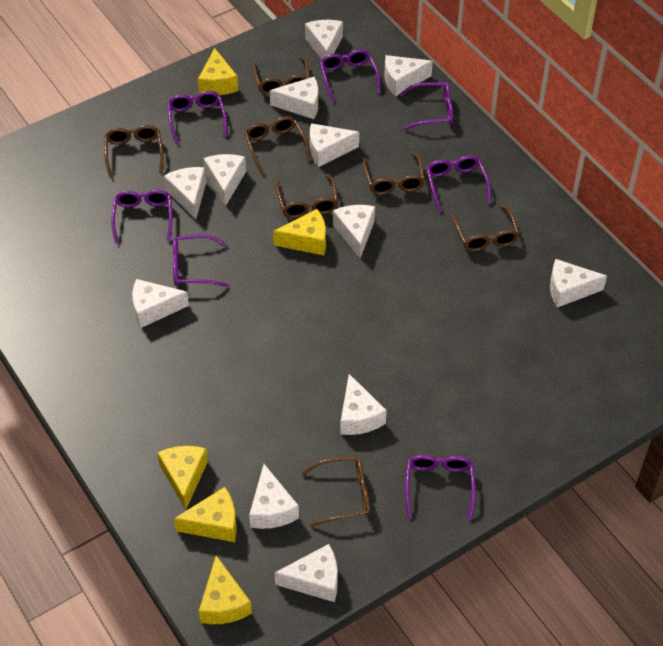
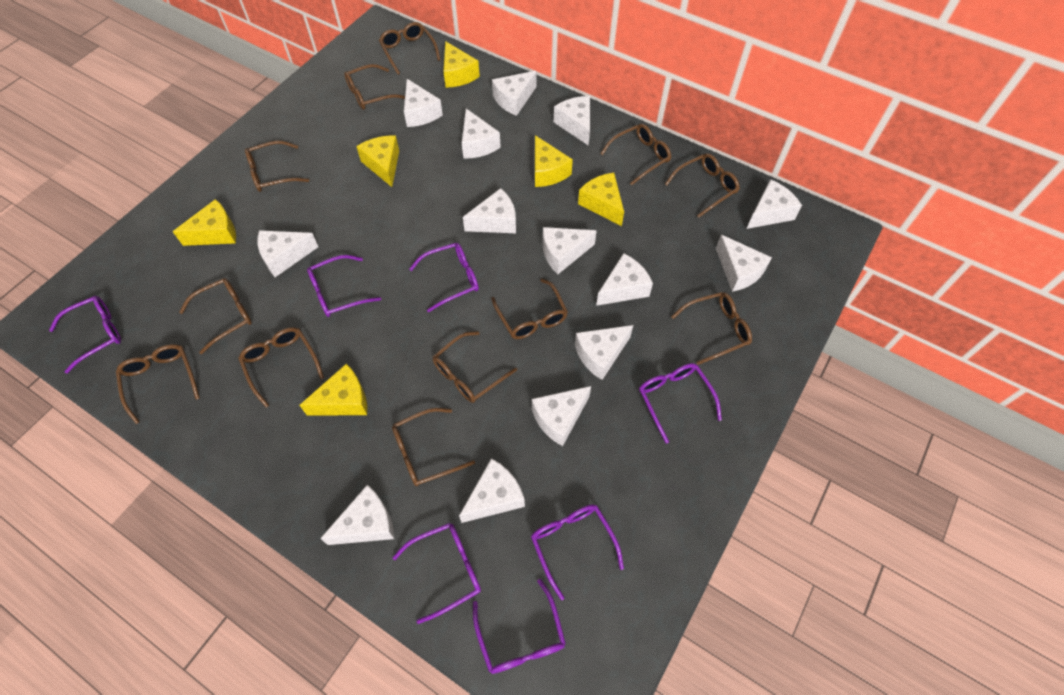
brown glasses: 7 -> 12
white cheese: 12 -> 14
yellow cheese: 5 -> 6

